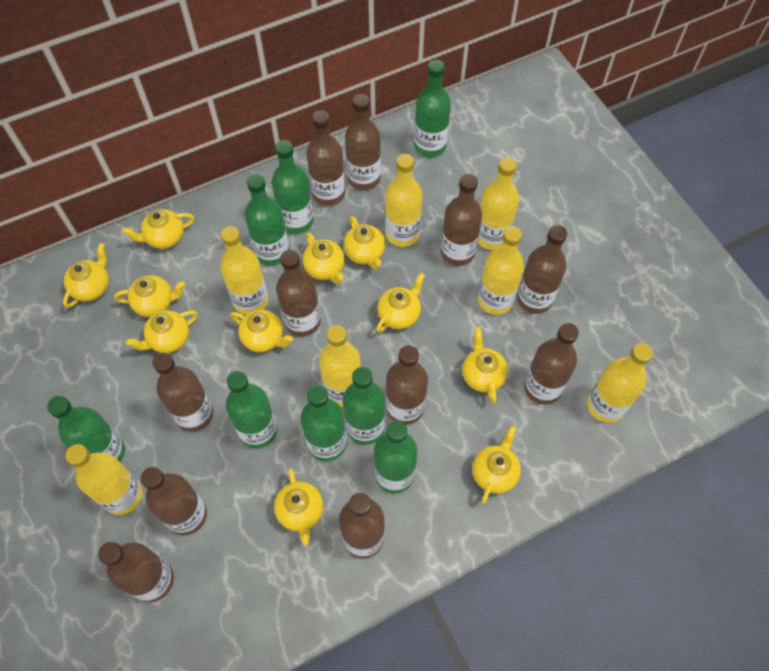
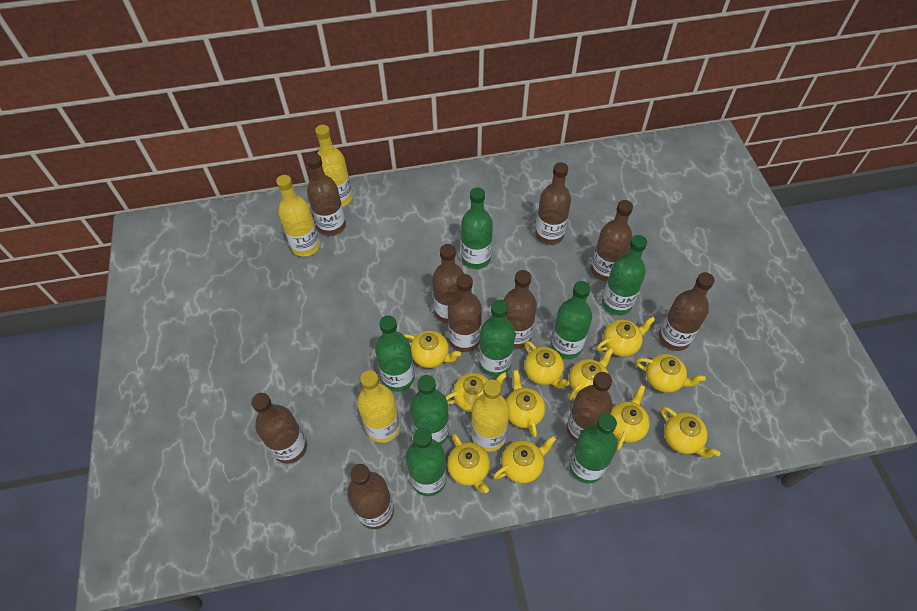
brown bottle: 11 -> 10
yellow bottle: 7 -> 4

